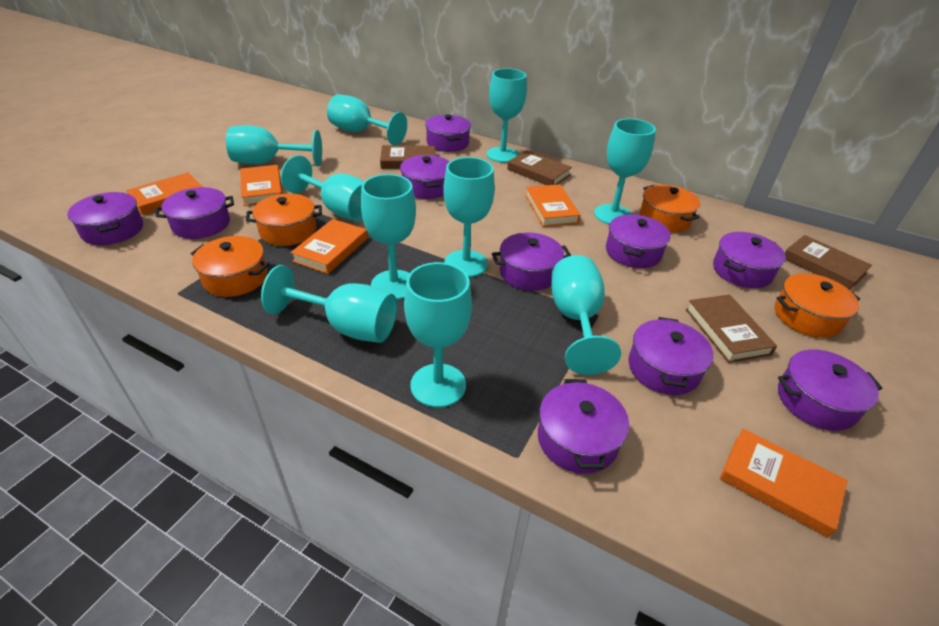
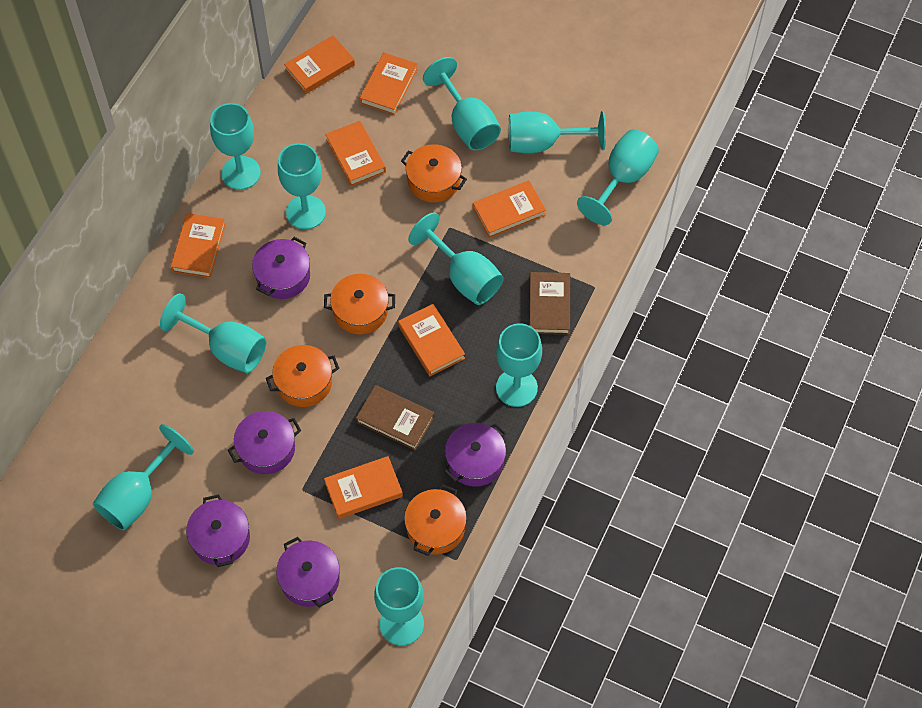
brown book: 4 -> 2
orange book: 5 -> 7
purple pot: 10 -> 5

